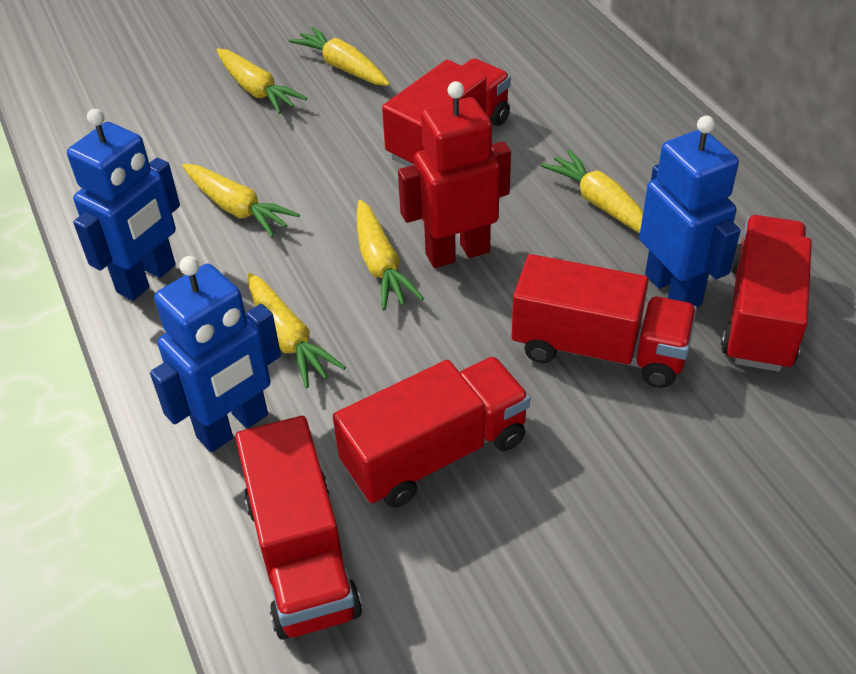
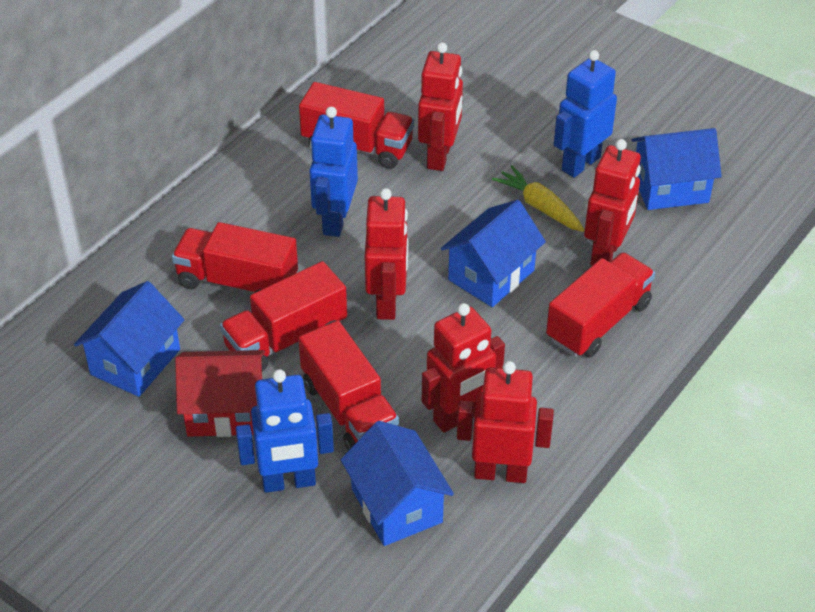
blue house: 0 -> 4
red house: 0 -> 1
red robot: 1 -> 5
yellow carrot: 6 -> 1

